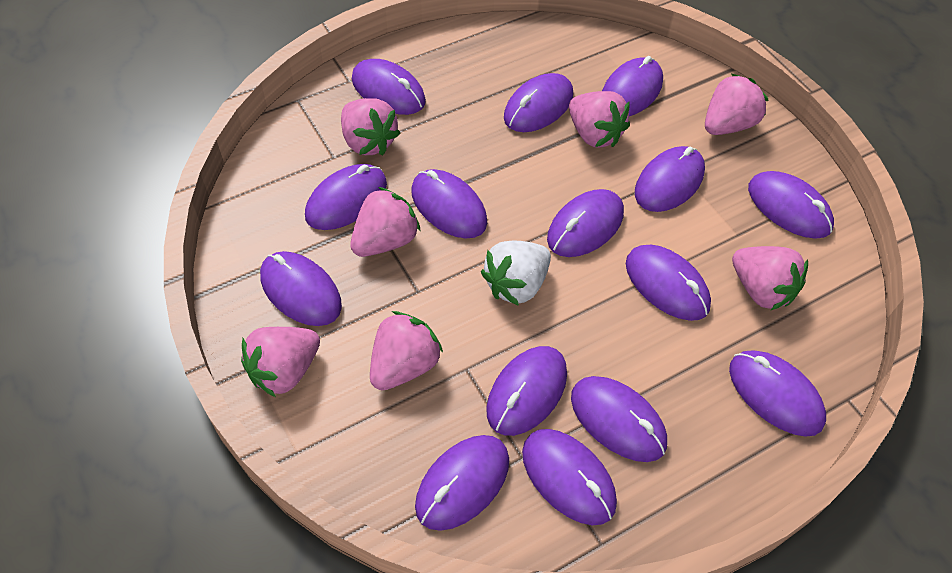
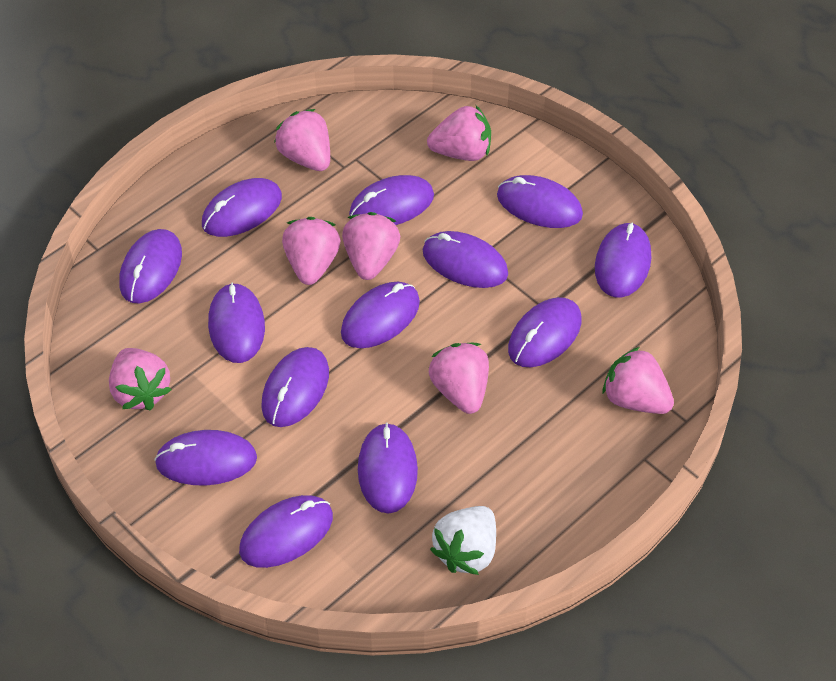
purple mouse: 15 -> 13

